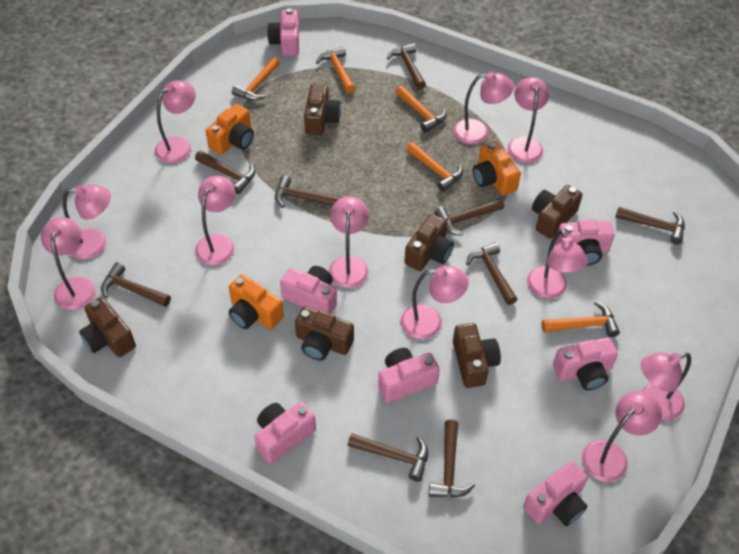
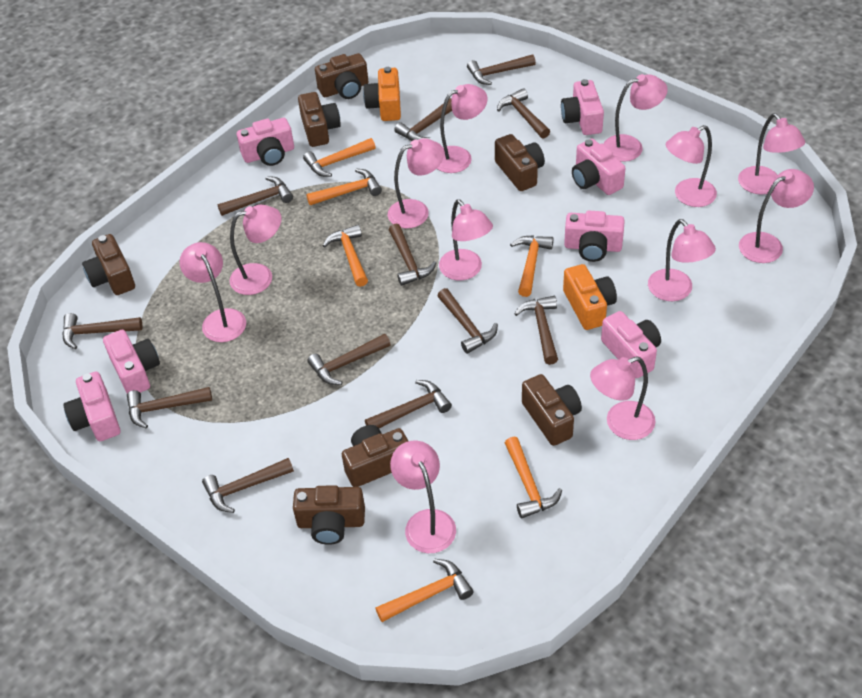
brown camera: 6 -> 7
brown hammer: 9 -> 12
orange camera: 3 -> 2
orange hammer: 5 -> 6
pink lamp: 11 -> 12

